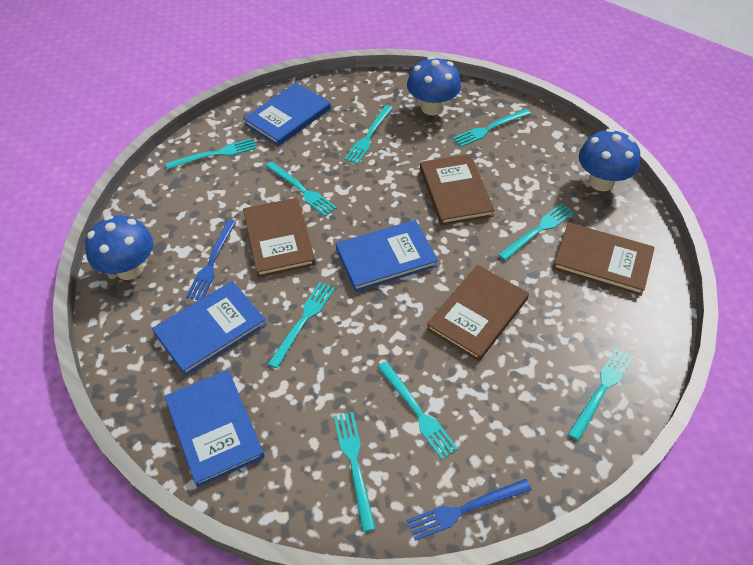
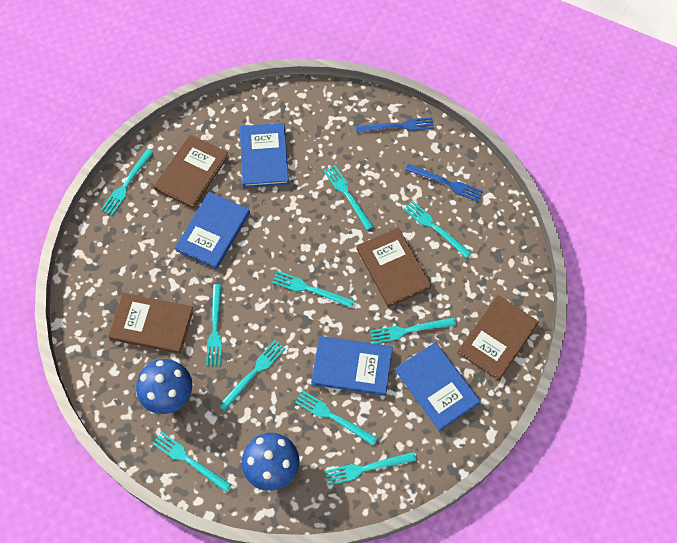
blue mushroom: 3 -> 2
turquoise fork: 9 -> 10

